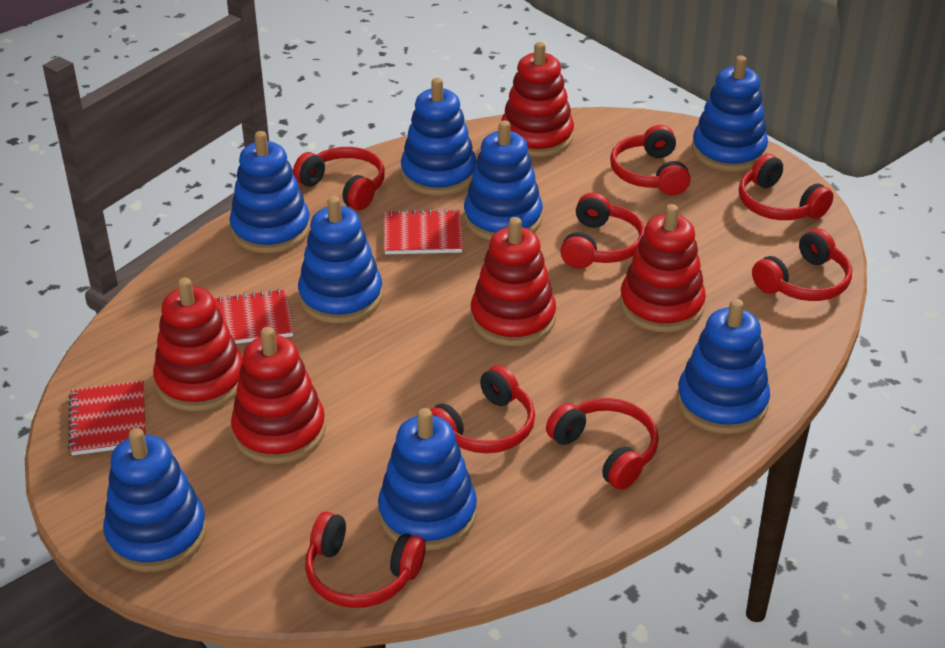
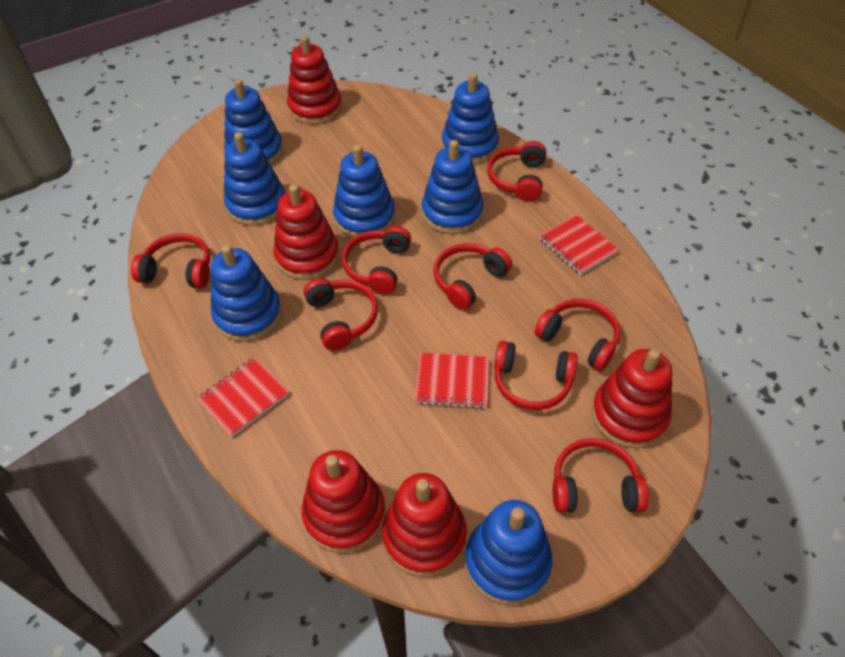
blue stacking toy: 8 -> 7

